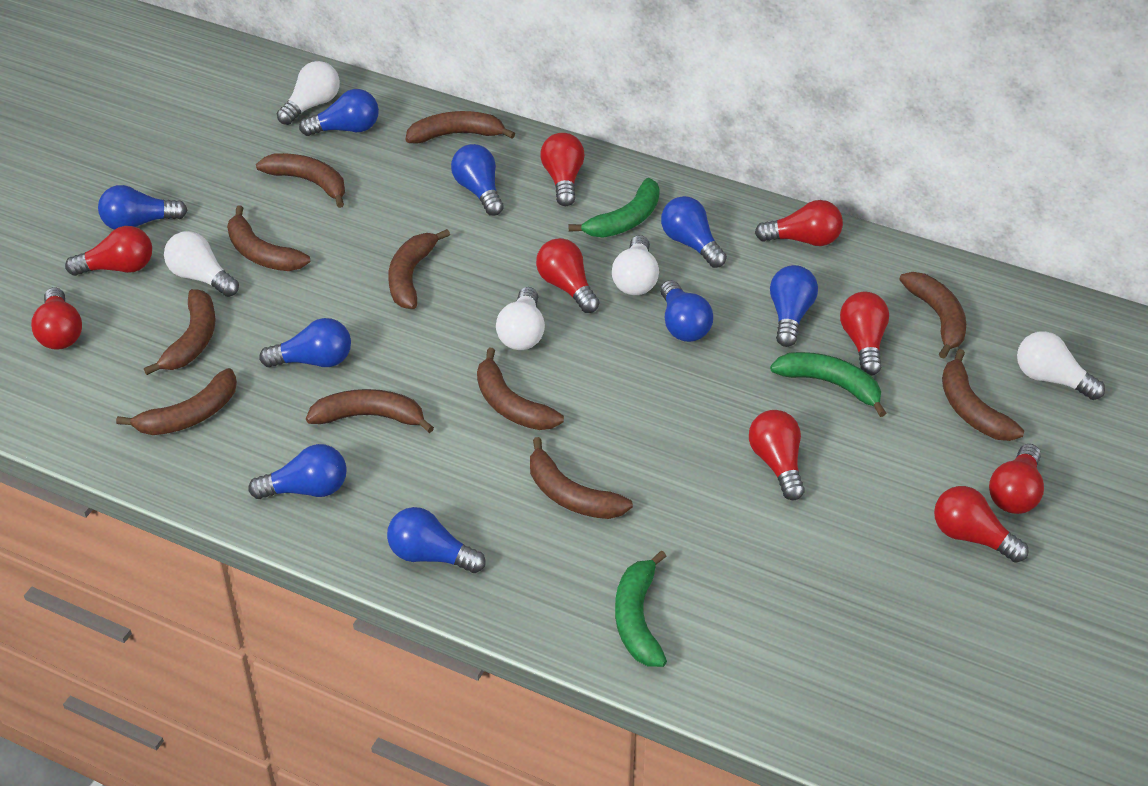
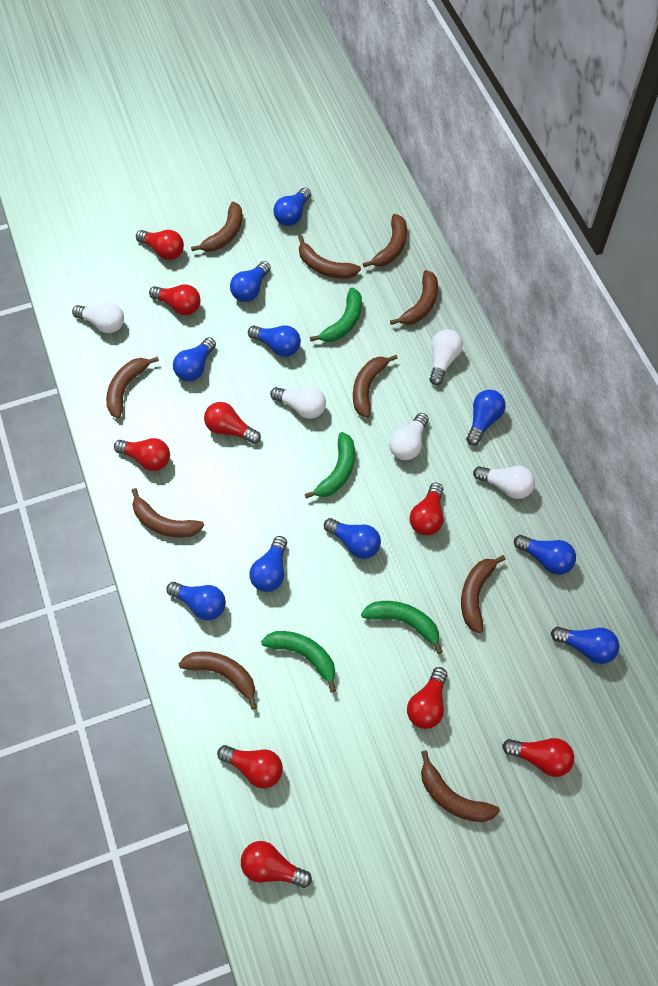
blue light bulb: 9 -> 10
brown banana: 11 -> 10
green banana: 3 -> 4

